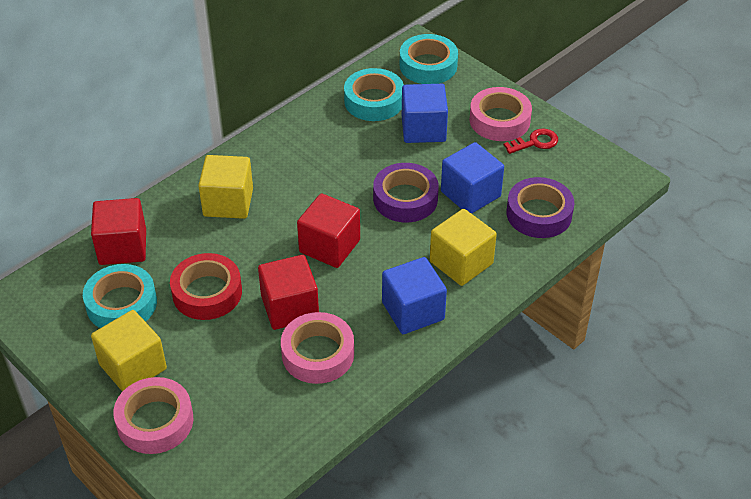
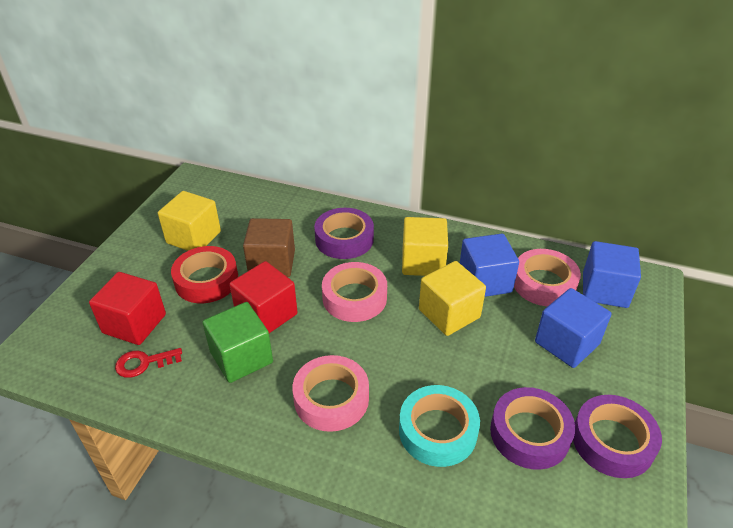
brown cube: 0 -> 1
green cube: 0 -> 1
purple tape: 2 -> 3
red cube: 3 -> 2
turquoise tape: 3 -> 1

